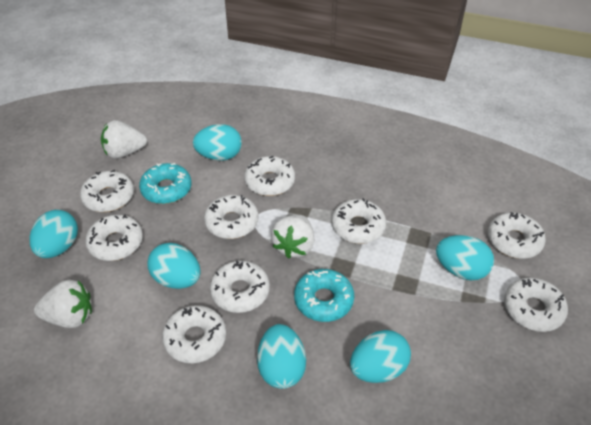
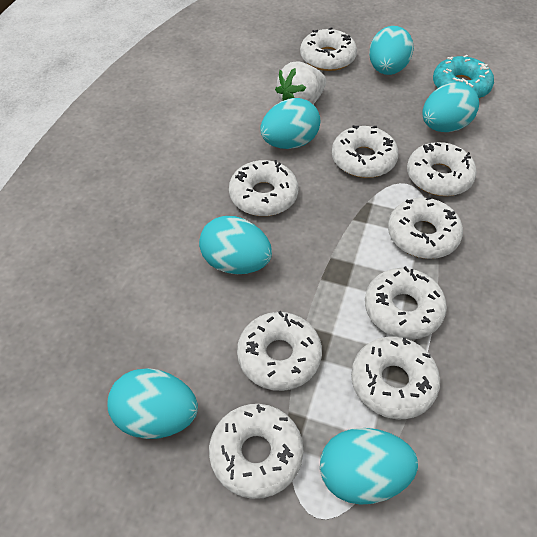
turquoise donut: 2 -> 1
white strawberry: 3 -> 1

